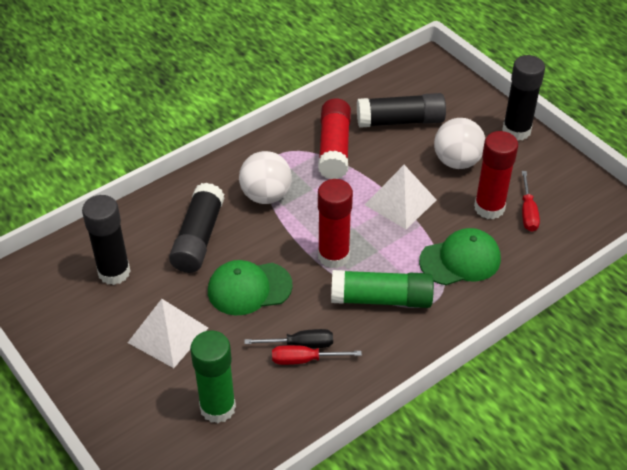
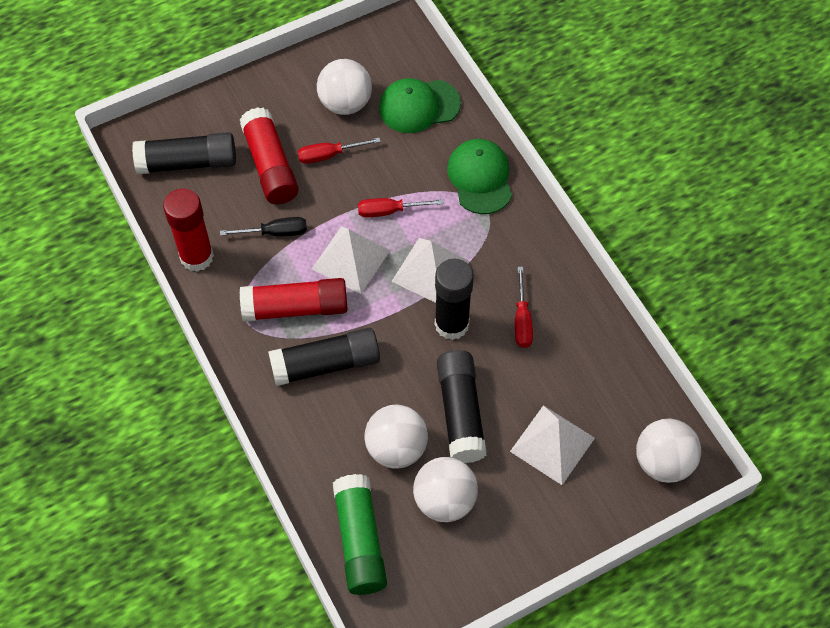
green glue stick: 2 -> 1
red screwdriver: 2 -> 3
white ball: 2 -> 4
white pyramid: 2 -> 3

